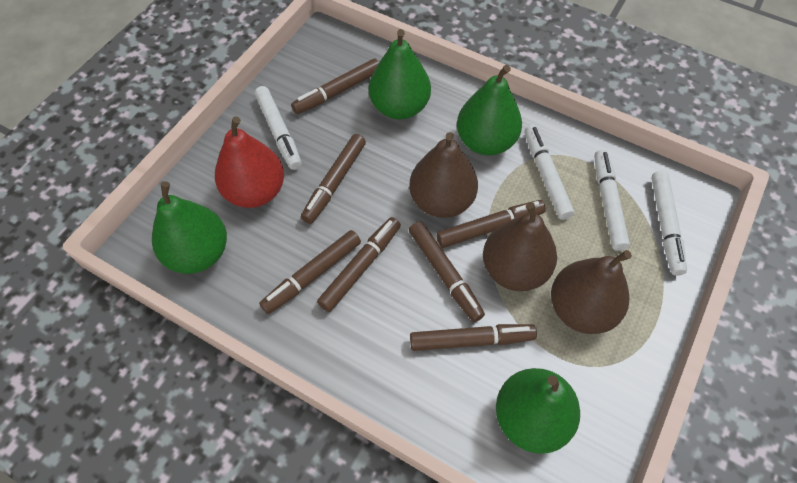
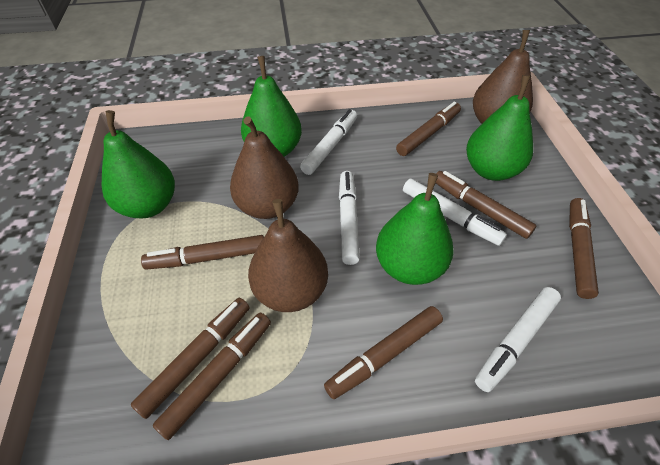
red pear: 1 -> 0

